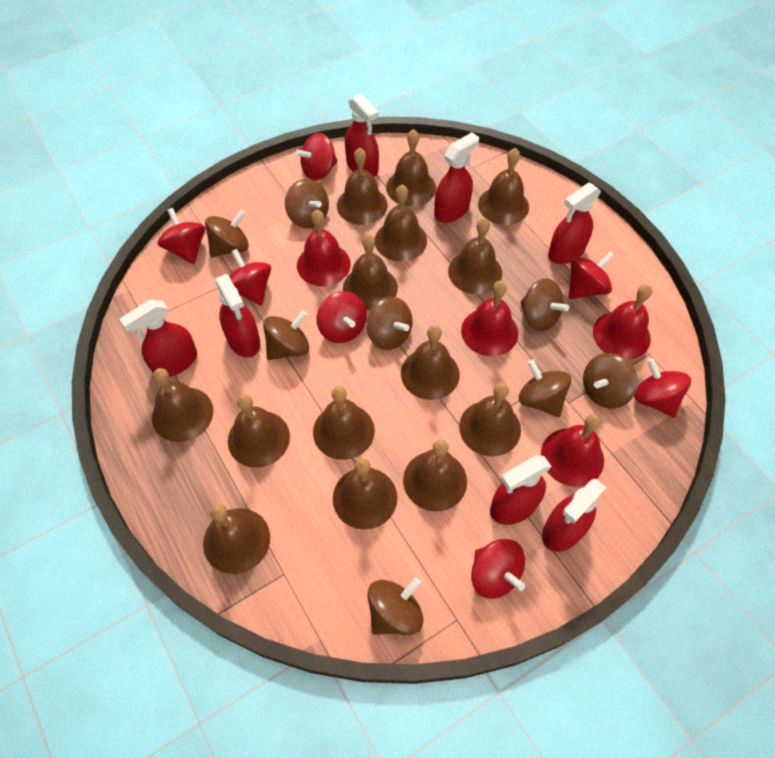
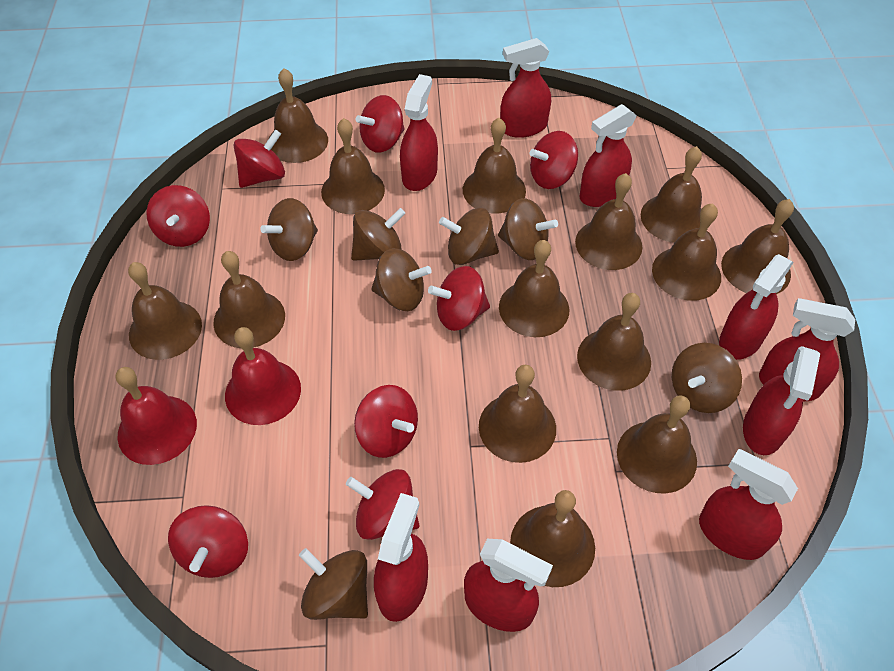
brown spinning top: 8 -> 7
red bell: 4 -> 2
red spinning top: 7 -> 8
red spray bottle: 7 -> 9

